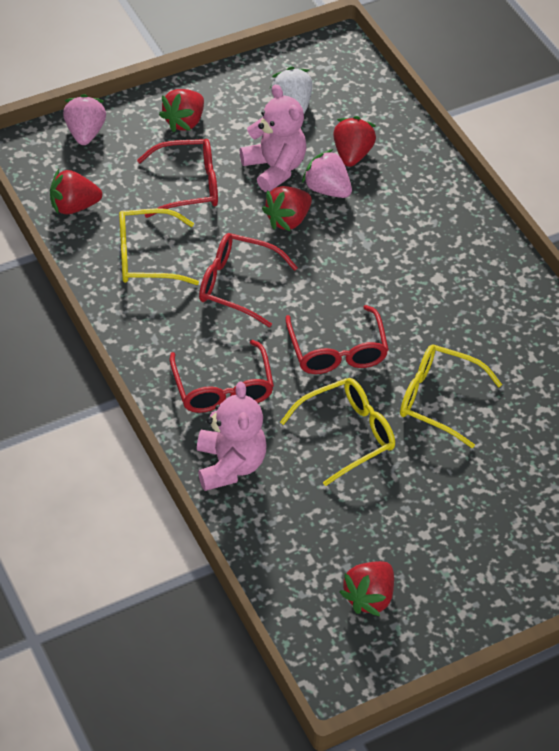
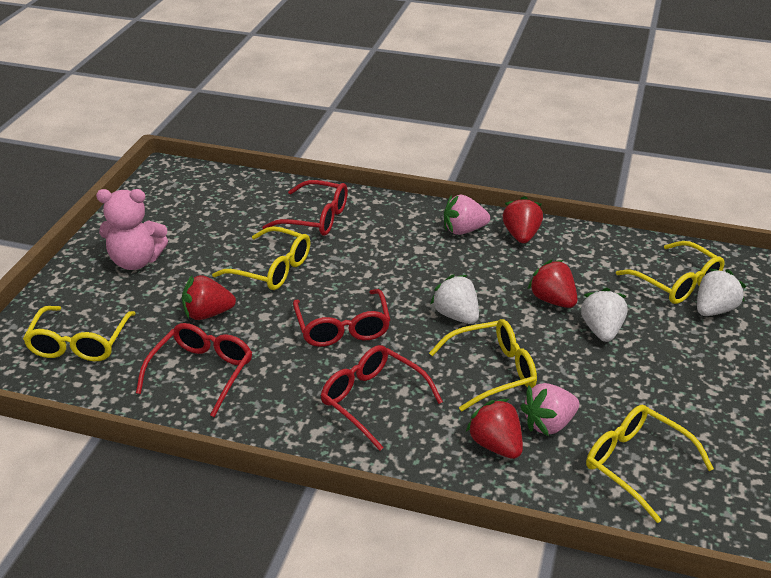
pink teddy bear: 2 -> 1
red strawberry: 5 -> 4
white strawberry: 1 -> 3
yellow glasses: 3 -> 5

